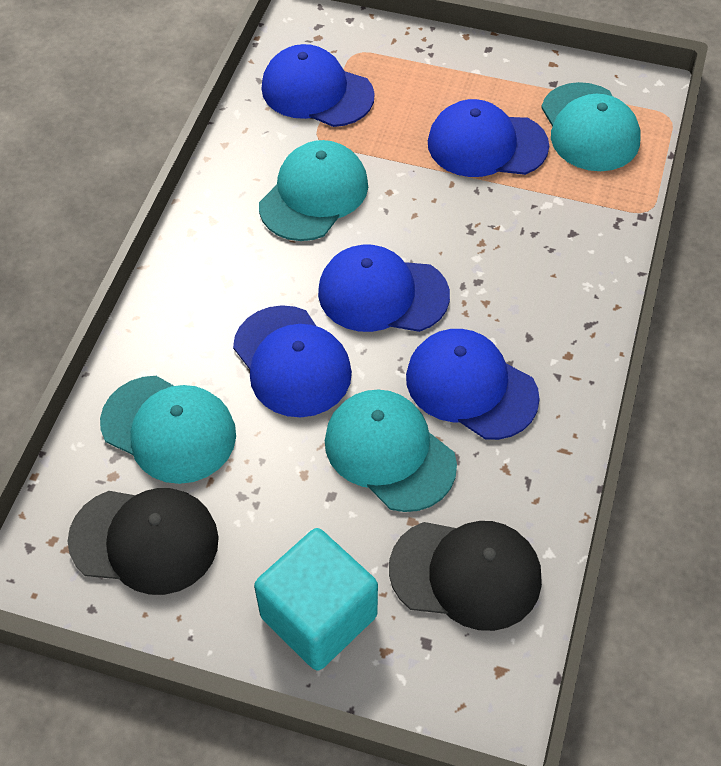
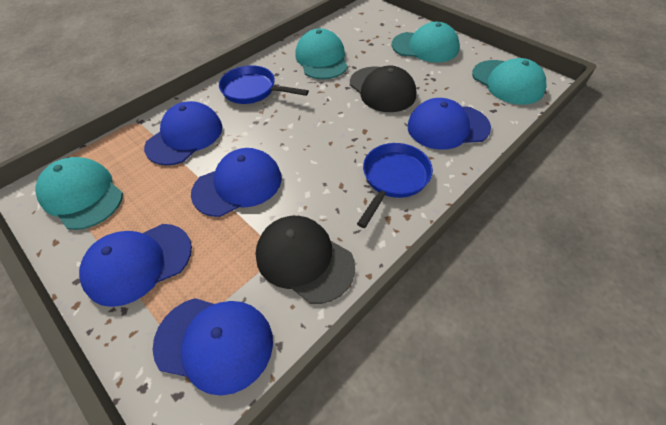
blue pan: 0 -> 2
turquoise cube: 1 -> 0

